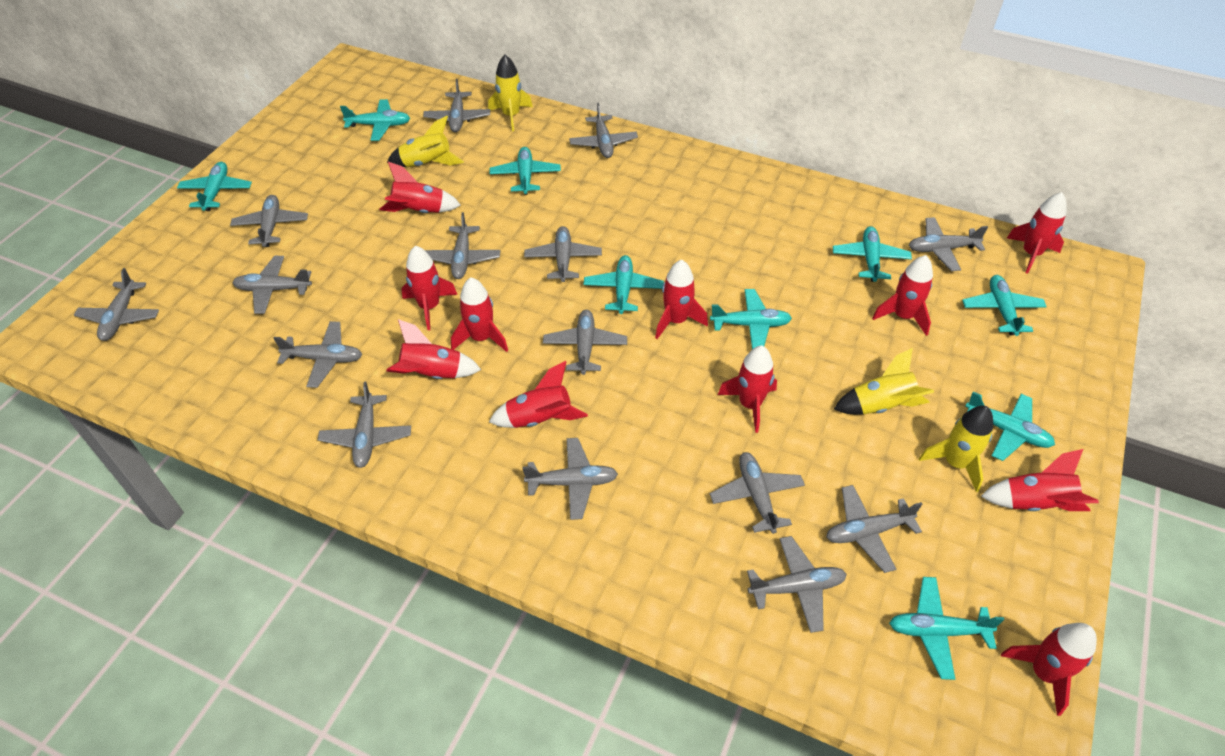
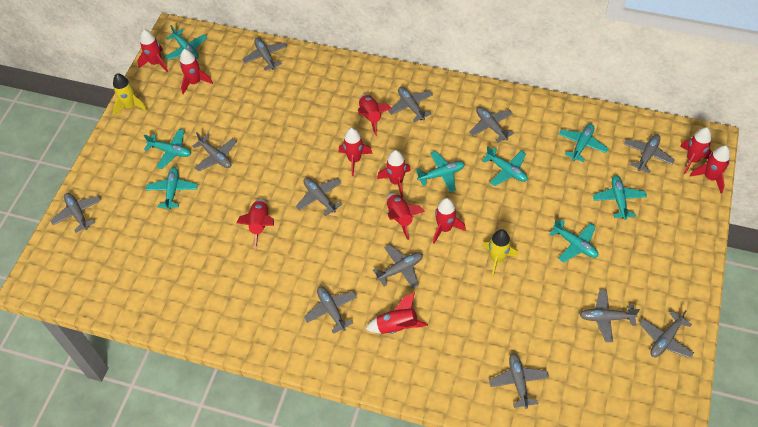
grey plane: 15 -> 12
turquoise plane: 9 -> 8
yellow rocket: 4 -> 2

